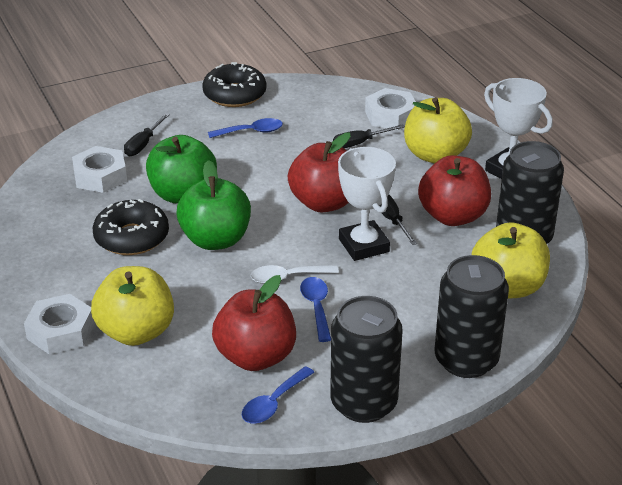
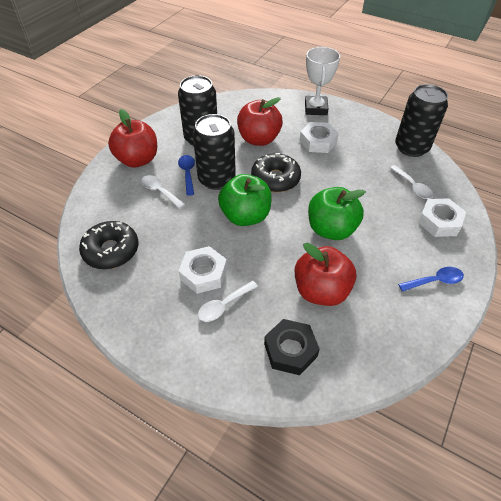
black nut: 0 -> 1
black screwdriver: 3 -> 0
blue spoon: 3 -> 2
white spoon: 1 -> 3
white trophy: 2 -> 1
yellow apple: 3 -> 0

